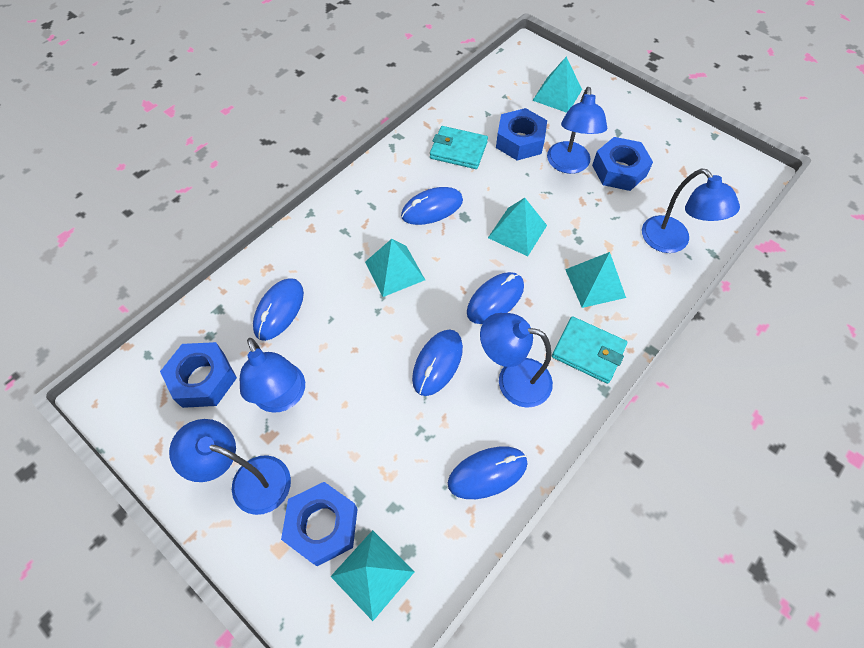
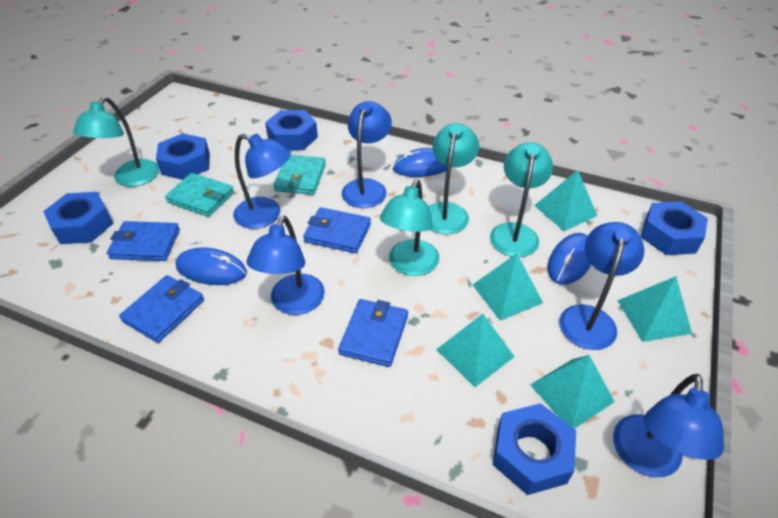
blue mouse: 5 -> 3
blue nut: 4 -> 5
blue wallet: 0 -> 4
turquoise lamp: 0 -> 4

